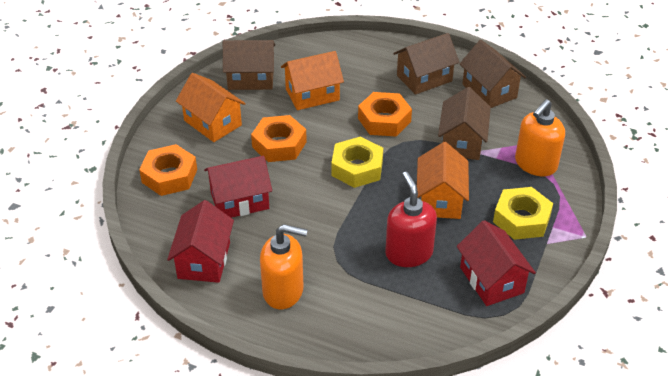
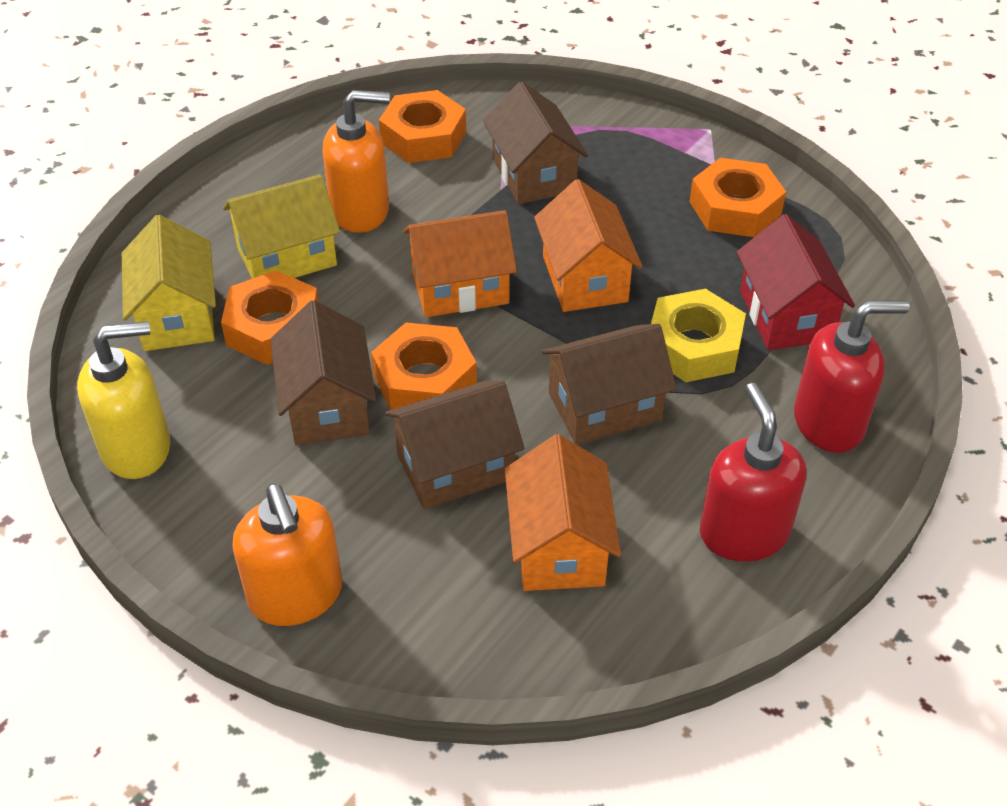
orange nut: 3 -> 4
red house: 3 -> 1
red soap dispenser: 1 -> 2
yellow house: 0 -> 2
yellow nut: 2 -> 1
yellow soap dispenser: 0 -> 1

